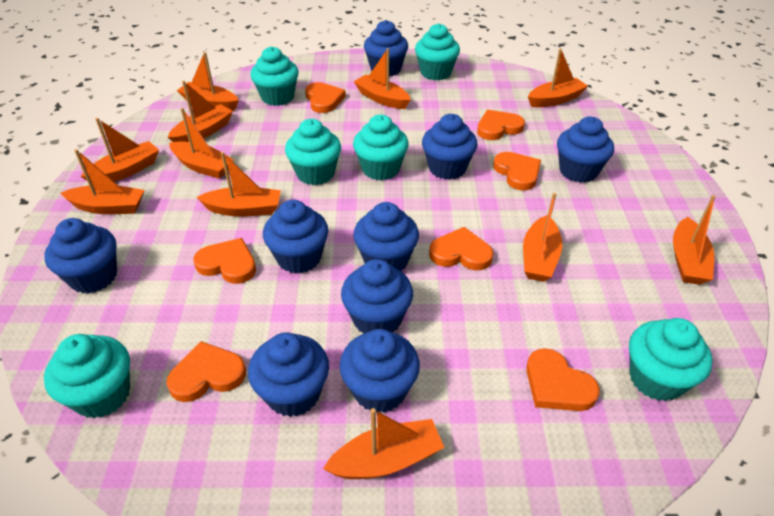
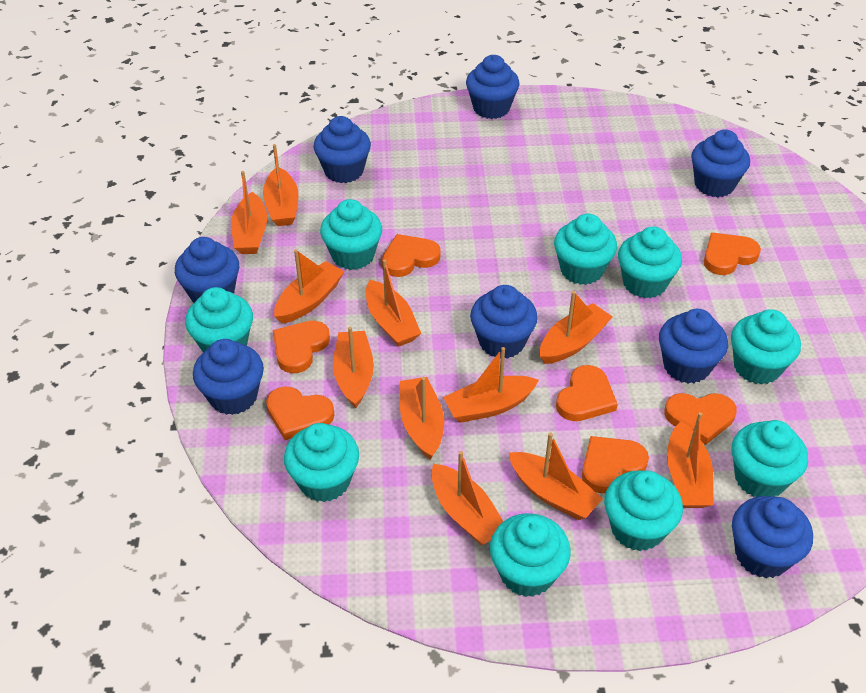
blue cupcake: 9 -> 8
turquoise cupcake: 6 -> 9

